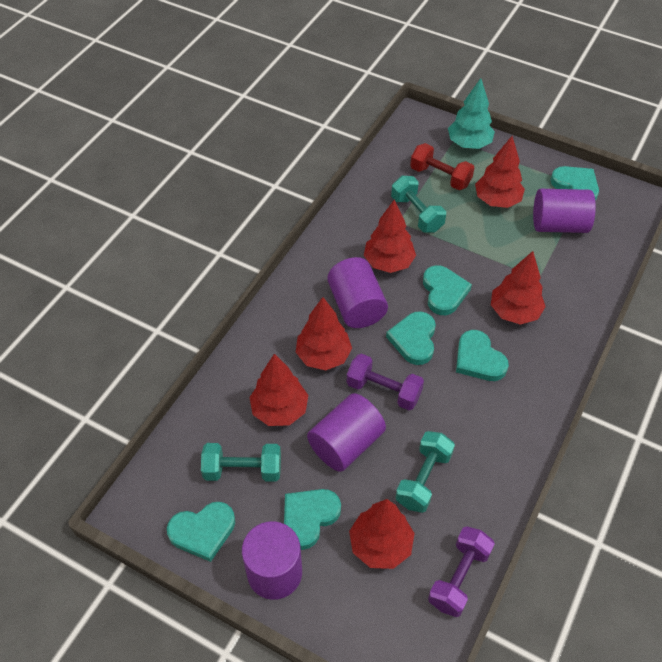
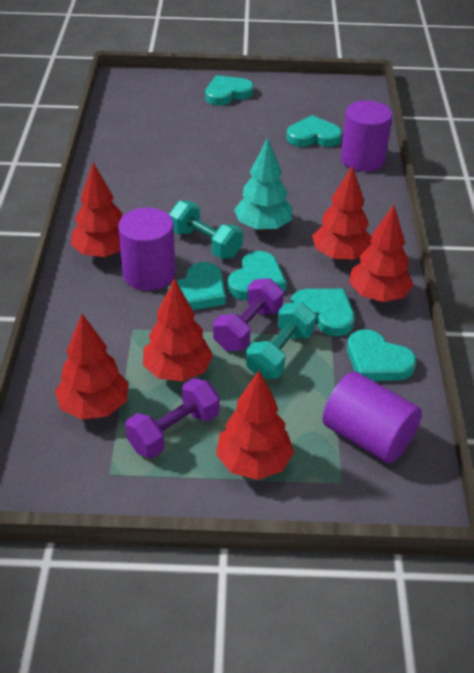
purple cylinder: 4 -> 3
red dumbbell: 1 -> 0
turquoise dumbbell: 3 -> 2

